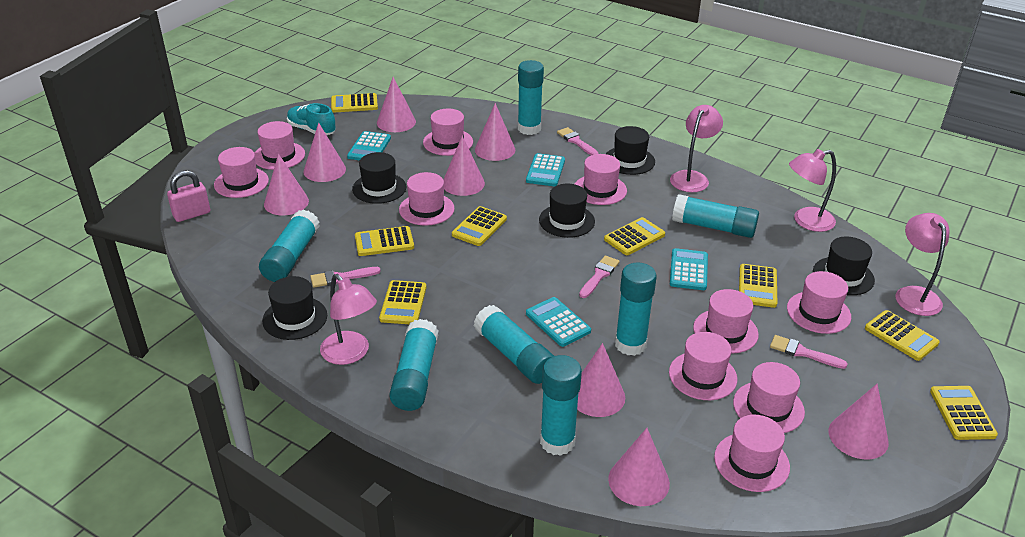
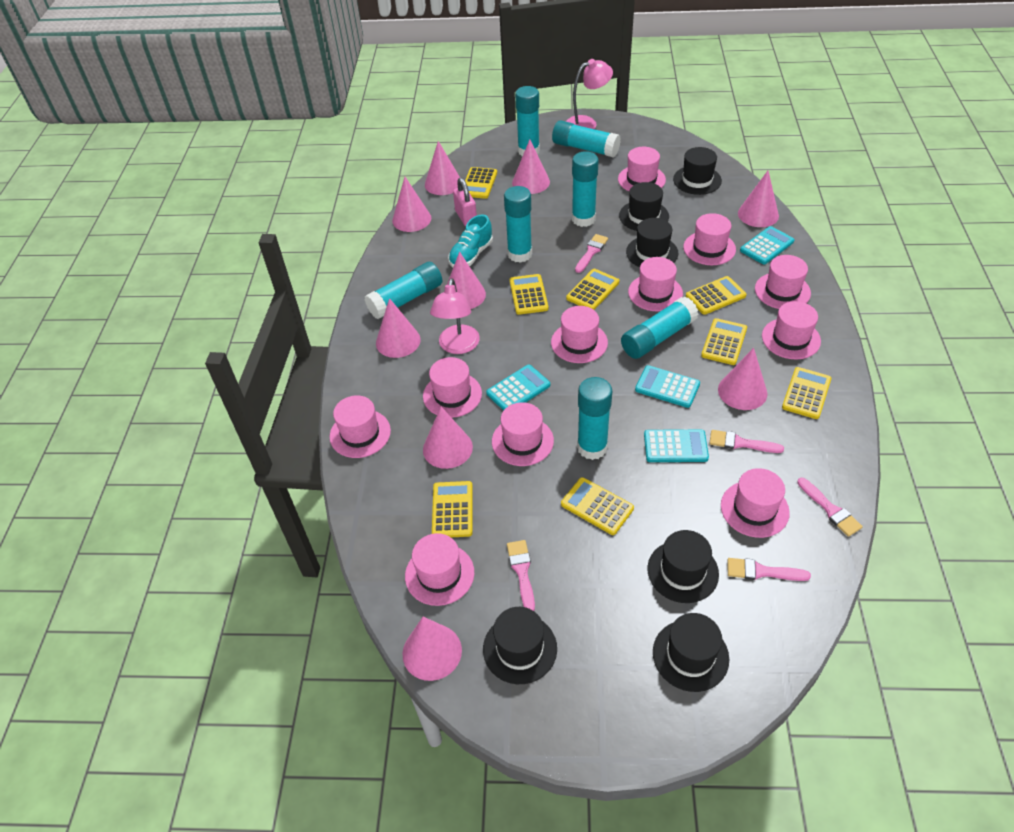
black hat: 5 -> 6
pink brush: 4 -> 5
pink cone: 8 -> 9
pink hat: 10 -> 11
pink lamp: 4 -> 2

